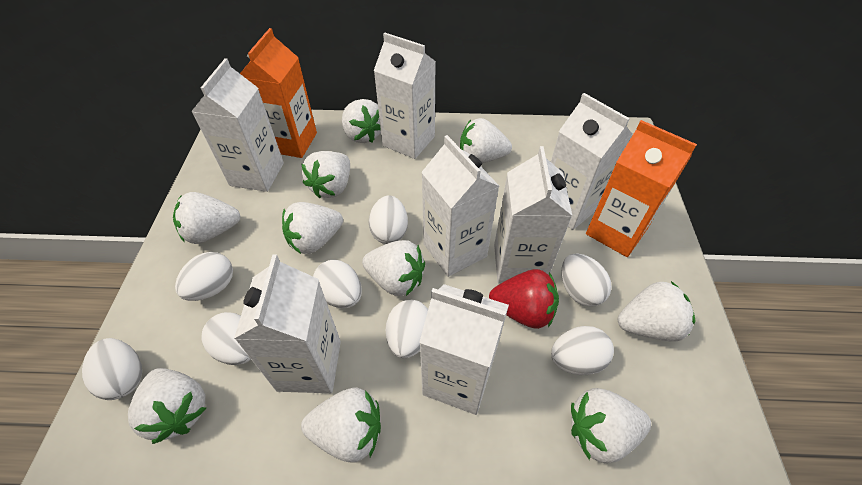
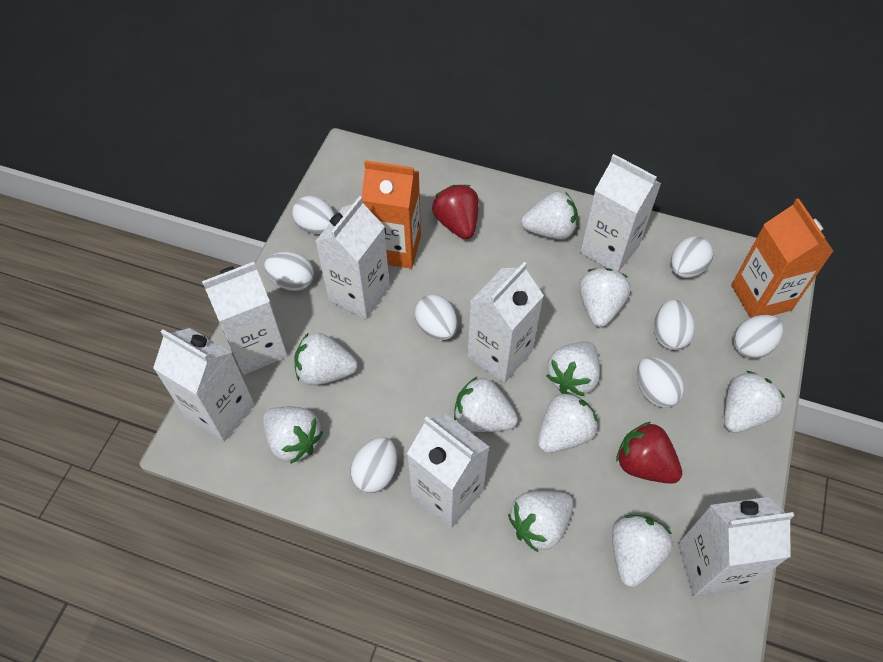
red strawberry: 1 -> 2

